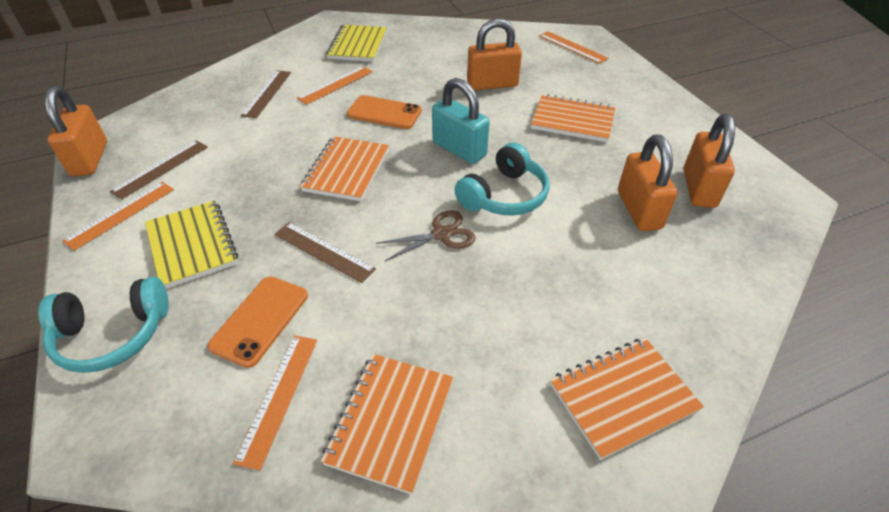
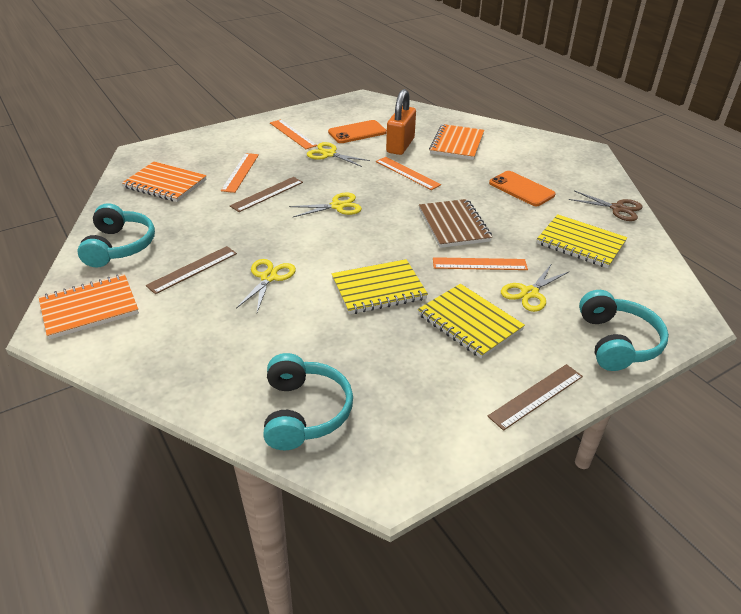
brown notebook: 0 -> 1
orange notebook: 4 -> 3
orange padlock: 4 -> 1
turquoise headphones: 2 -> 3
turquoise padlock: 1 -> 0
yellow notebook: 2 -> 3
yellow scissors: 0 -> 4

